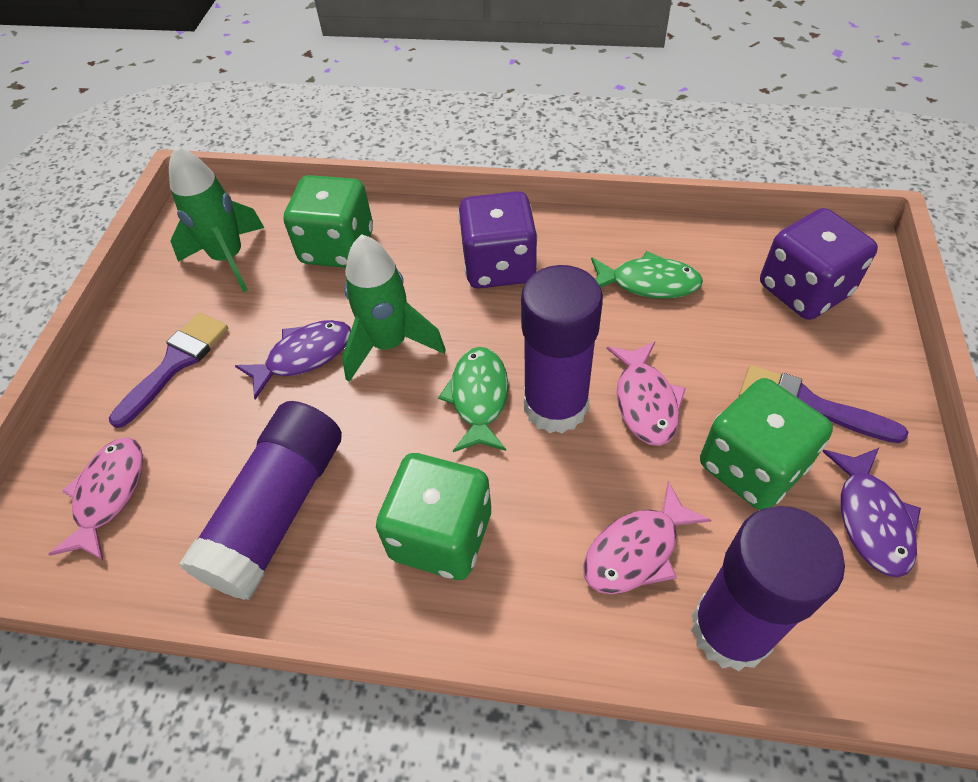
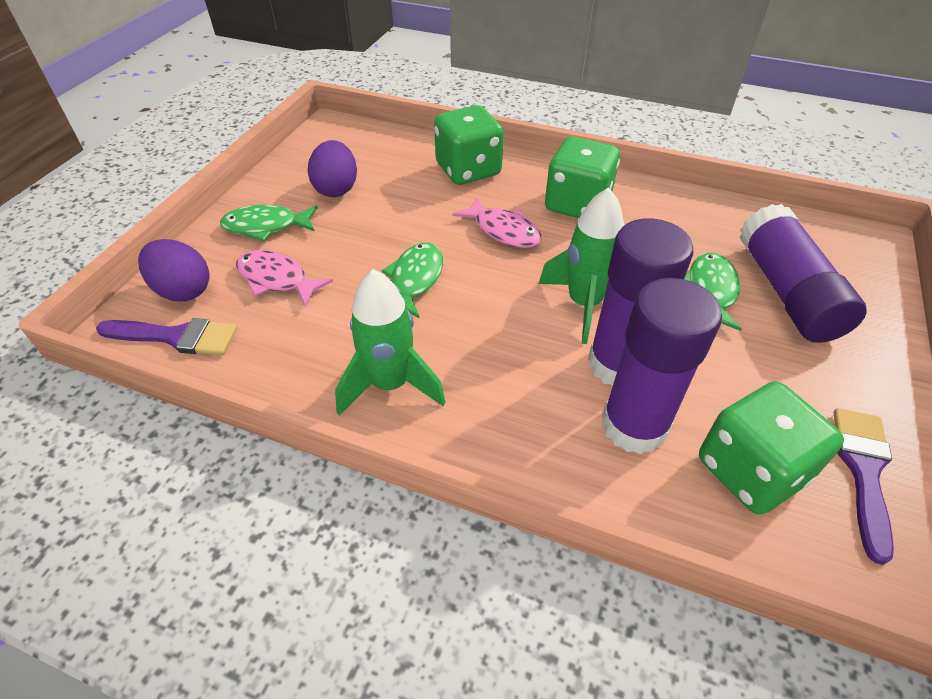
green fish: 2 -> 3
pink fish: 3 -> 2
purple dice: 2 -> 0
purple egg: 0 -> 2
purple fish: 2 -> 0

